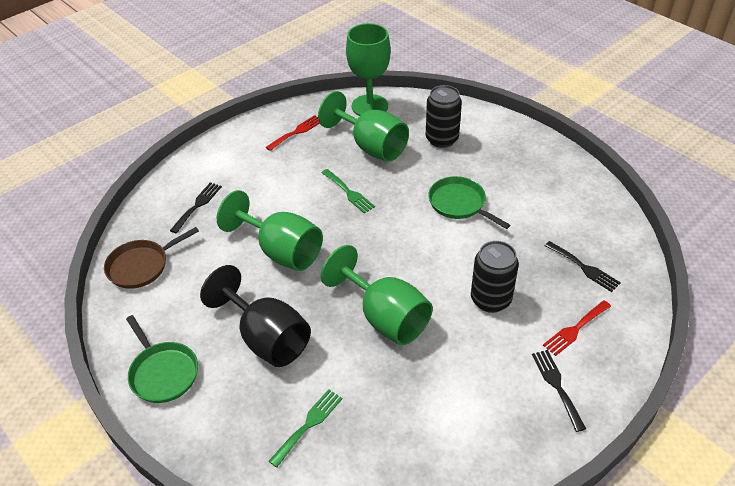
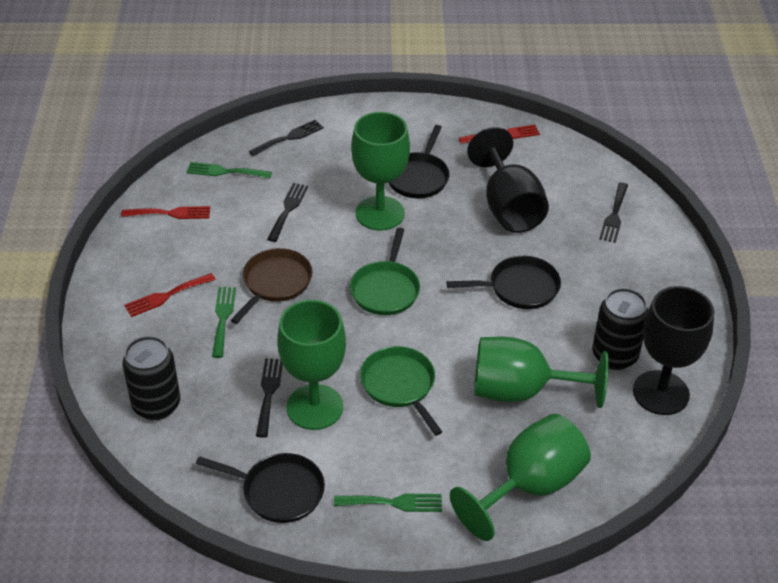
black fork: 3 -> 4
black goblet: 1 -> 2
black pan: 0 -> 3
green fork: 2 -> 3
red fork: 2 -> 3

